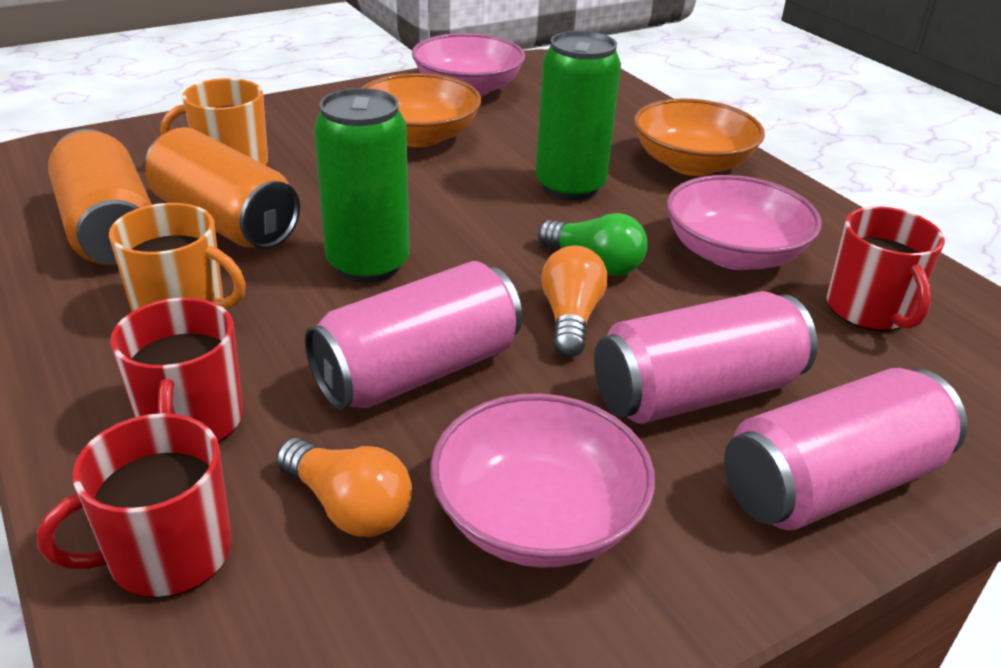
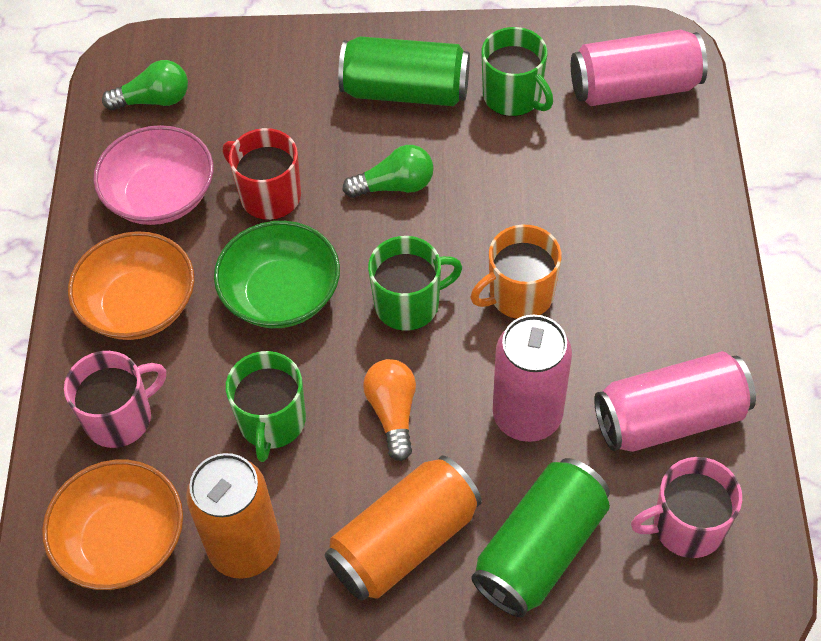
green bowl: 0 -> 1
green light bulb: 1 -> 2
green mug: 0 -> 3
orange light bulb: 2 -> 1
orange mug: 2 -> 1
pink bowl: 3 -> 1
pink mug: 0 -> 2
red mug: 3 -> 1

